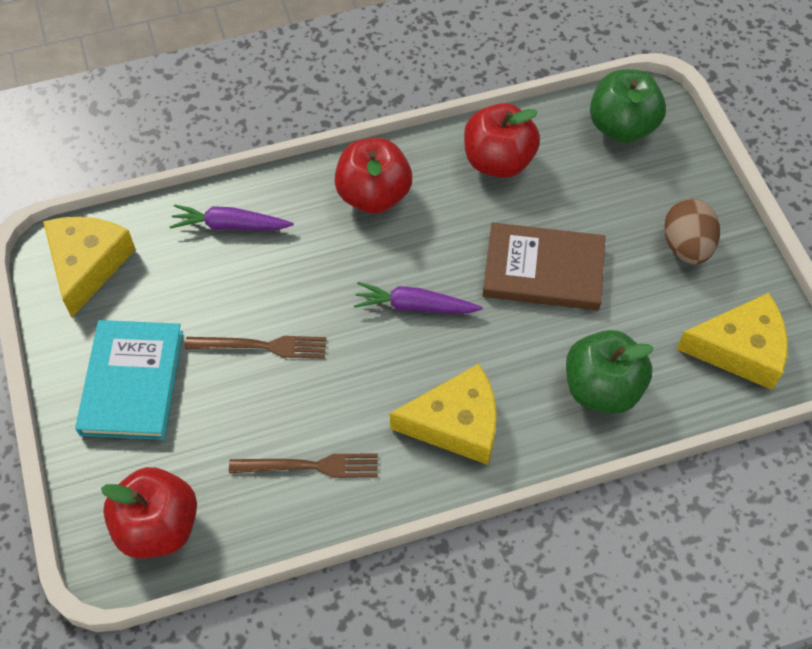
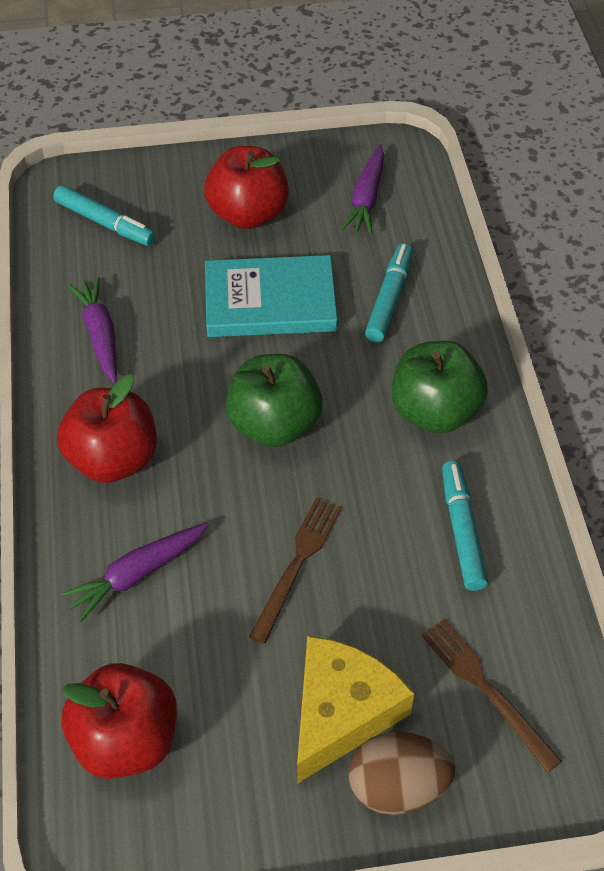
brown book: 1 -> 0
purple carrot: 2 -> 3
turquoise marker: 0 -> 3
yellow cheese: 3 -> 1

